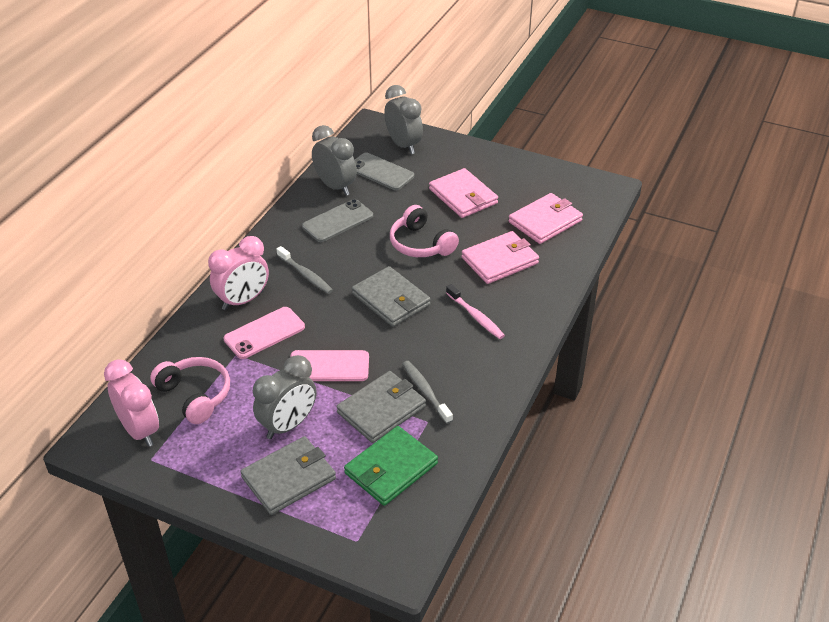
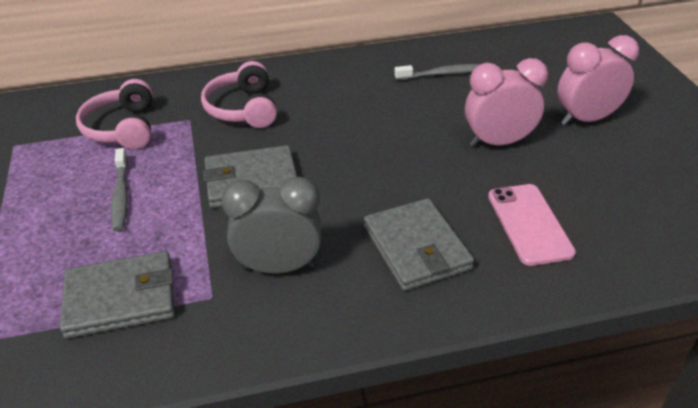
green wallet: 1 -> 0
grey clock: 3 -> 1
grey phone: 2 -> 0
pink phone: 2 -> 1
pink toothbrush: 1 -> 0
pink wallet: 3 -> 0

